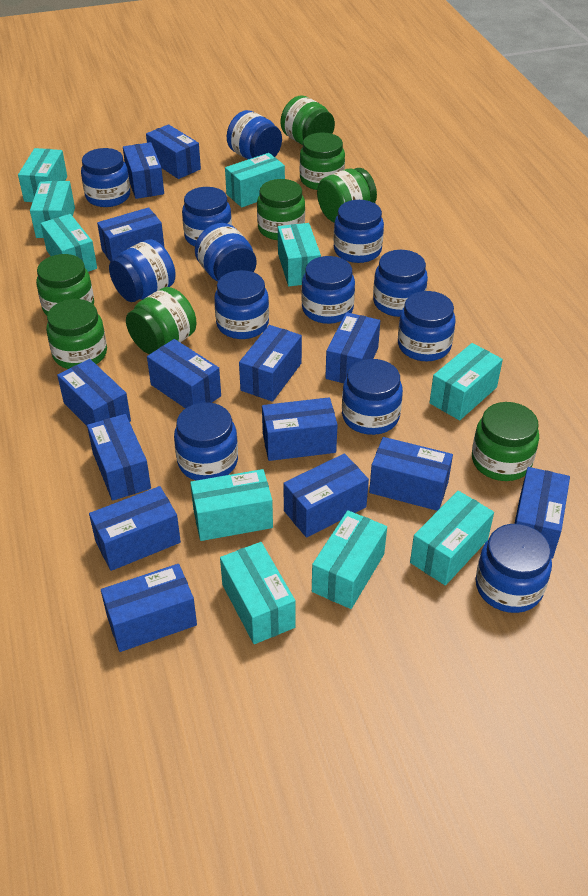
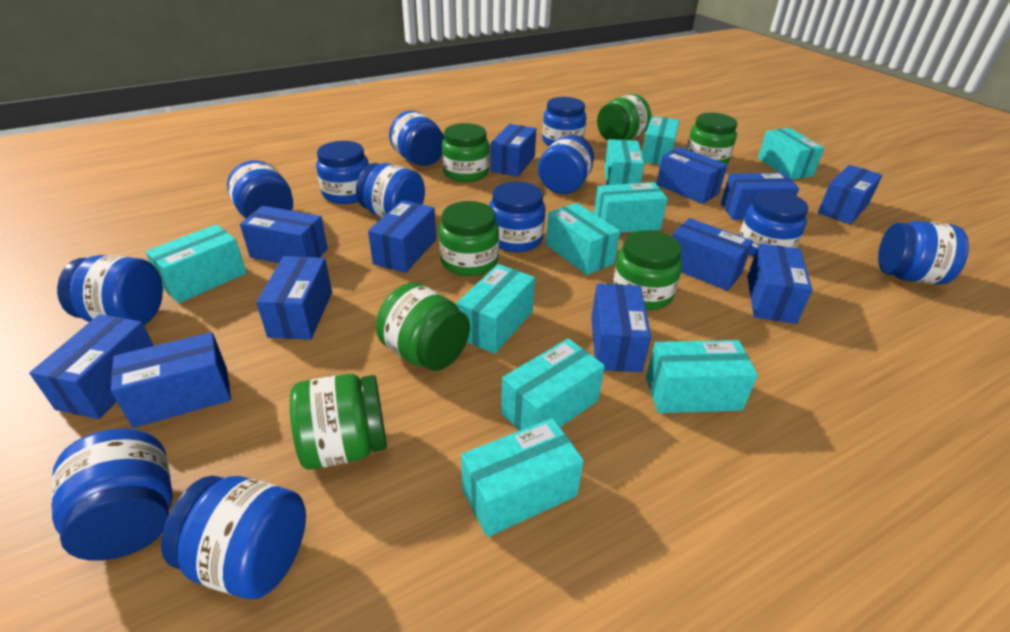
blue box: 14 -> 12
blue jar: 13 -> 12
green jar: 8 -> 7

